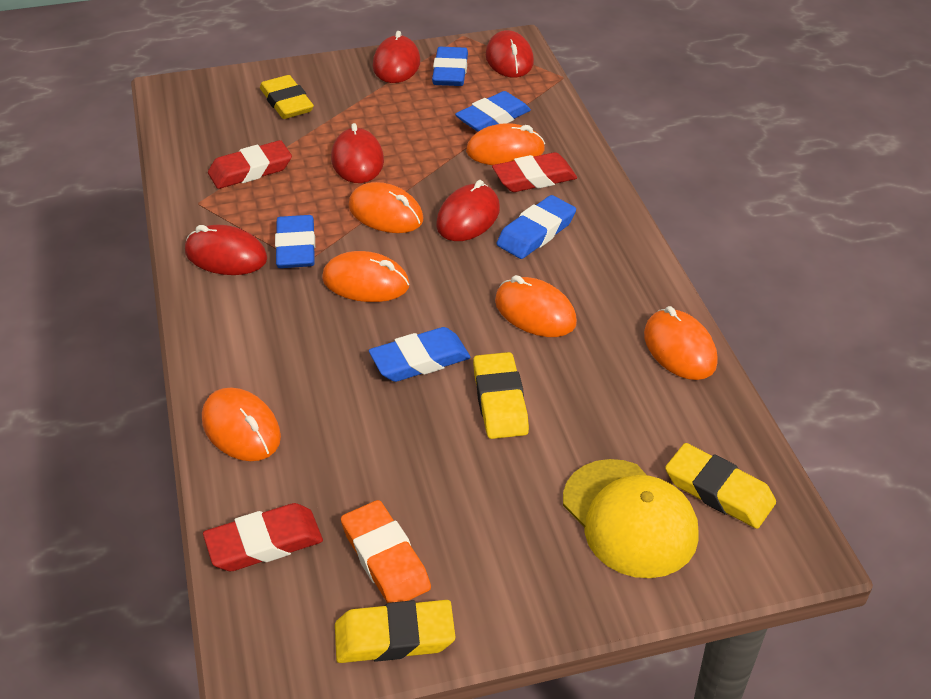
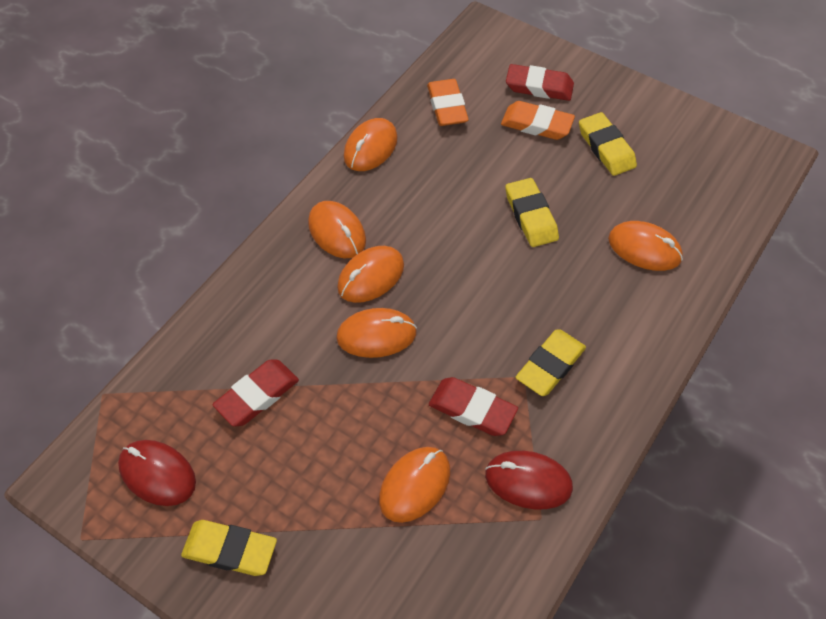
blue eraser: 5 -> 0
orange eraser: 1 -> 2
red mouse: 5 -> 2
yellow cap: 1 -> 0

